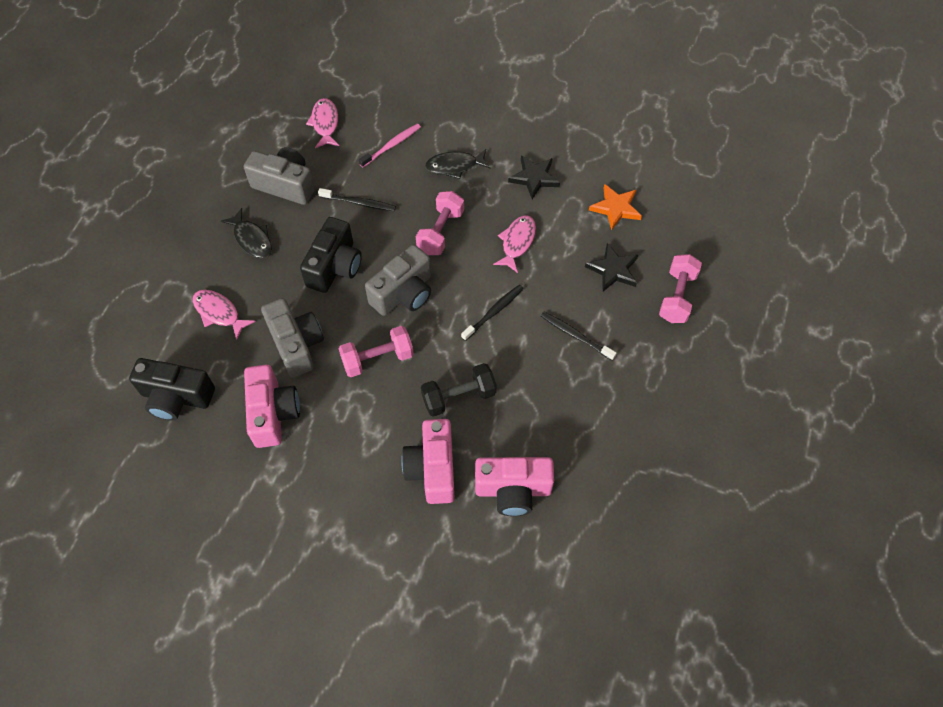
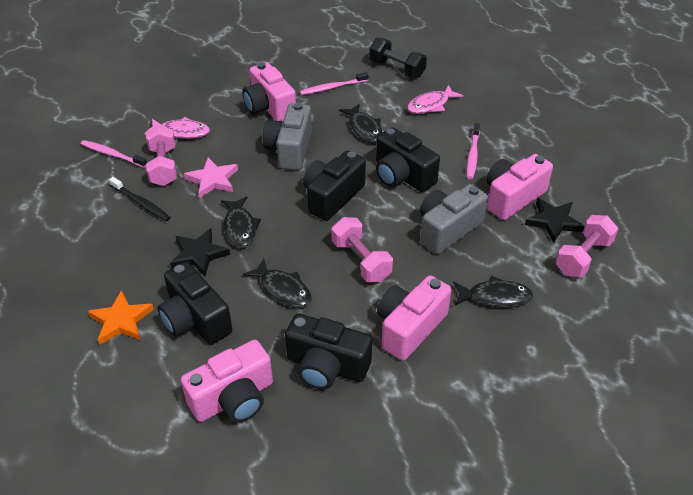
black camera: 2 -> 4
black fish: 2 -> 4
black toothbrush: 3 -> 1
grey camera: 3 -> 2
pink camera: 3 -> 4
pink fish: 3 -> 2
pink star: 0 -> 1
pink toothbrush: 1 -> 3

